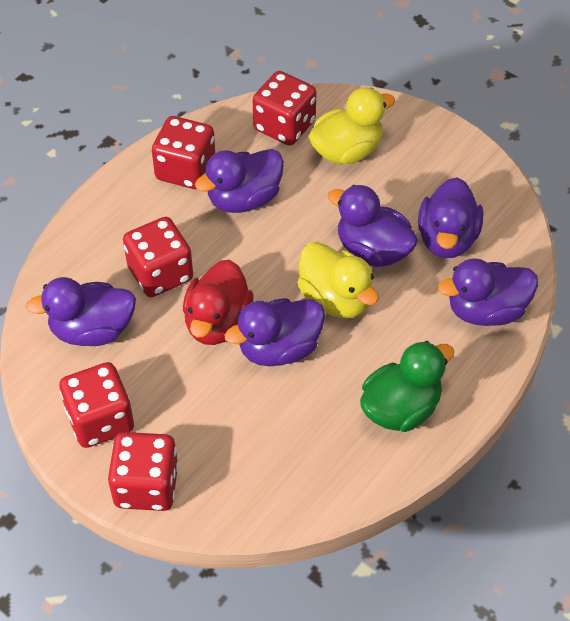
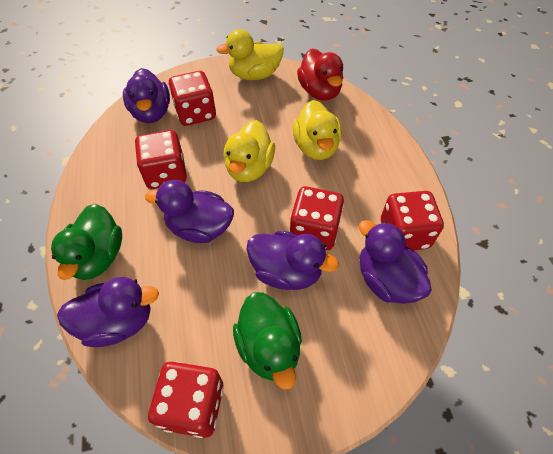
green duck: 1 -> 2
purple duck: 6 -> 5
yellow duck: 2 -> 3

